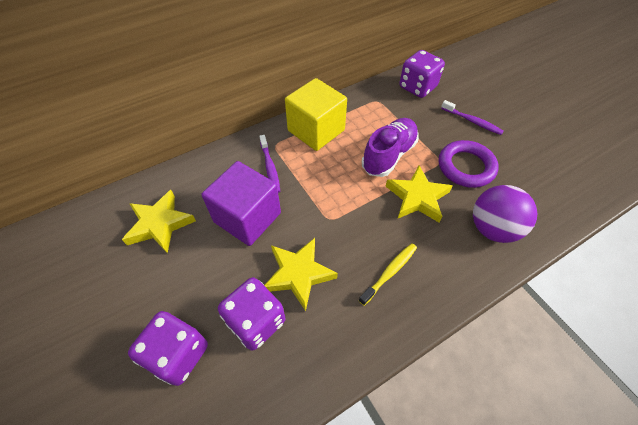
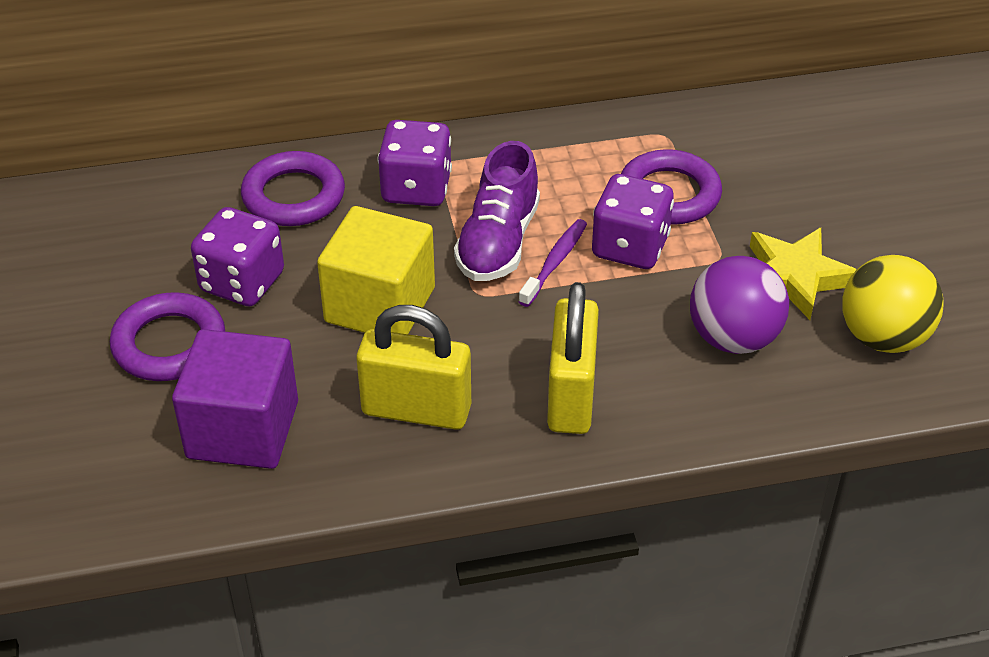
purple ring: 1 -> 3
purple toothbrush: 2 -> 1
yellow ball: 0 -> 1
yellow padlock: 0 -> 2
yellow star: 3 -> 1
yellow toothbrush: 1 -> 0

